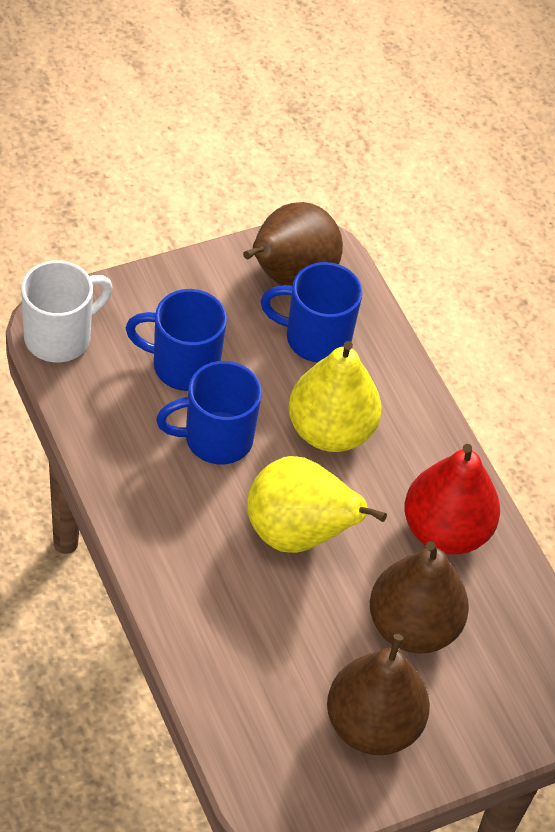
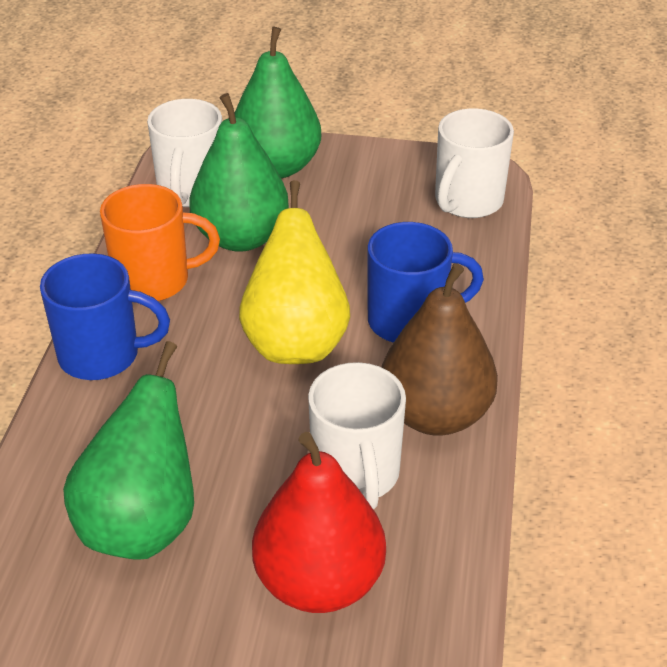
blue mug: 3 -> 2
brown pear: 3 -> 1
green pear: 0 -> 3
orange mug: 0 -> 1
white mug: 1 -> 3
yellow pear: 2 -> 1

